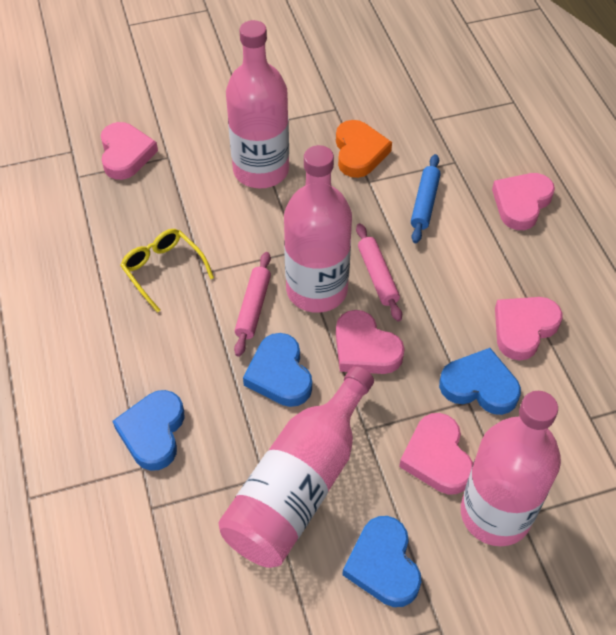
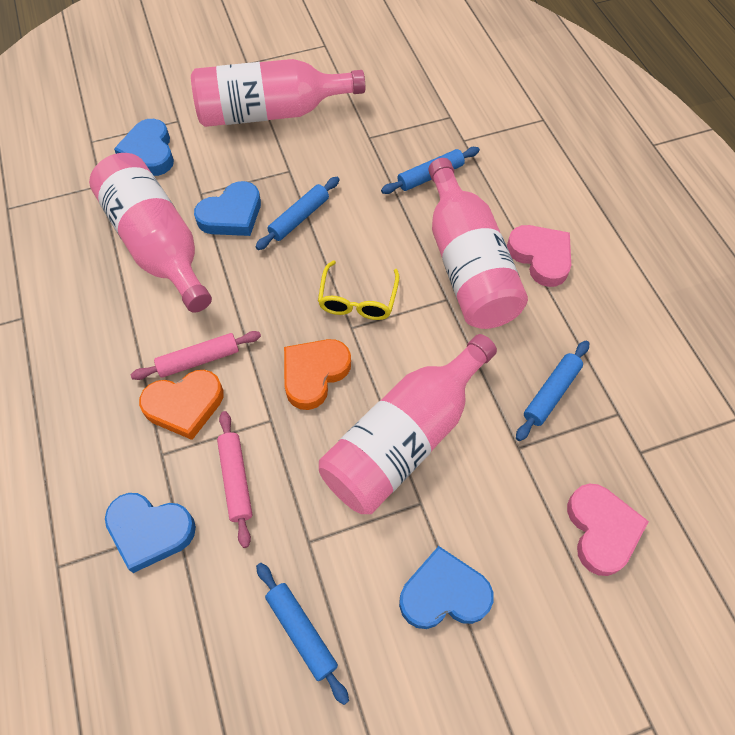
blue rolling pin: 1 -> 4
orange heart: 1 -> 2
pink heart: 5 -> 2

